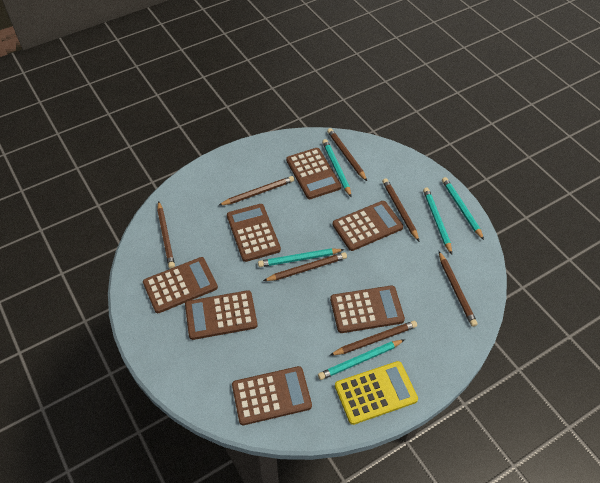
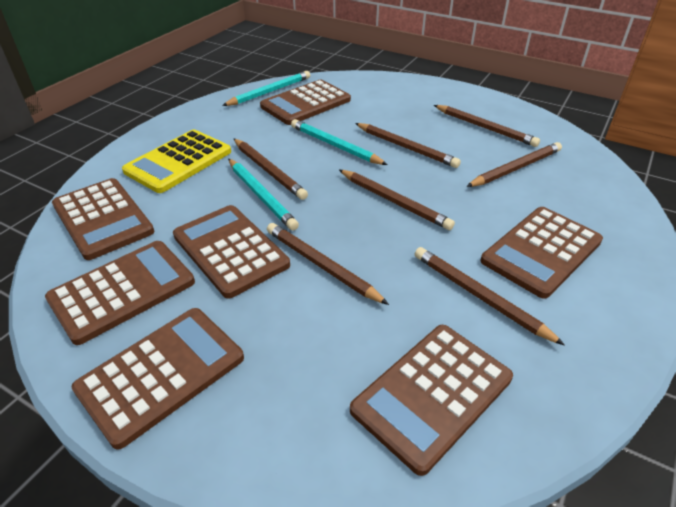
turquoise pencil: 5 -> 3

